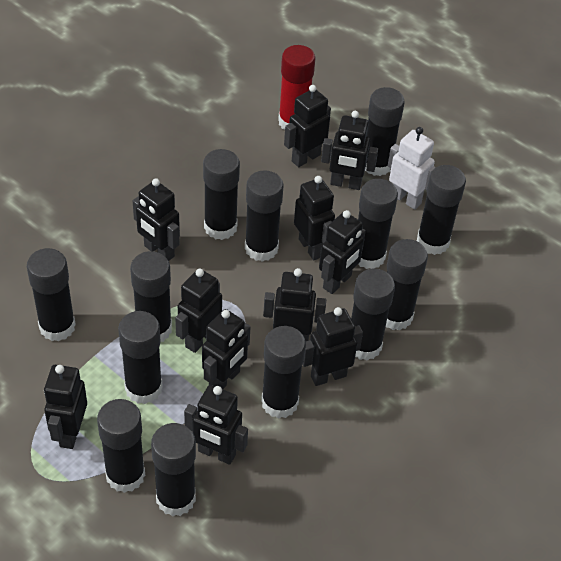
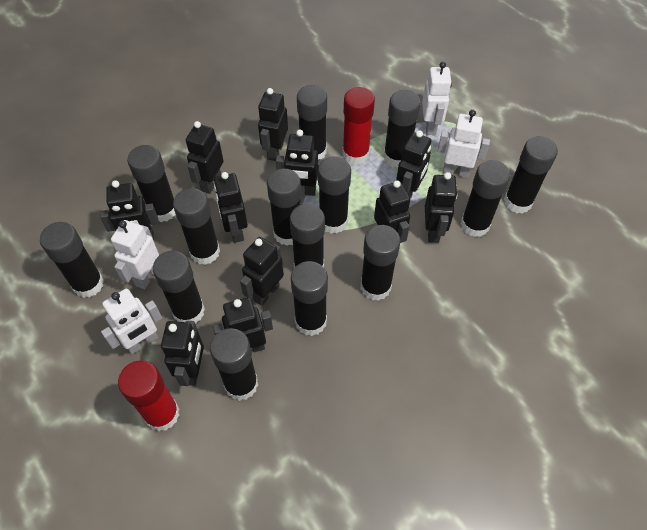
black glue stick: 13 -> 14
red glue stick: 1 -> 2
white robot: 1 -> 4

